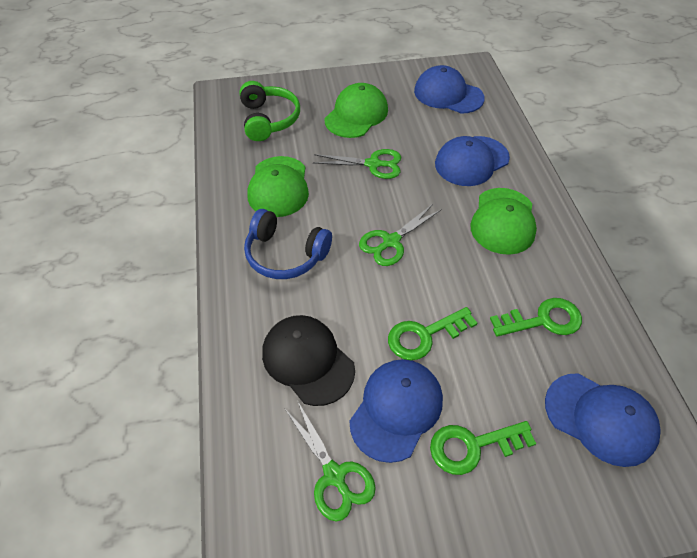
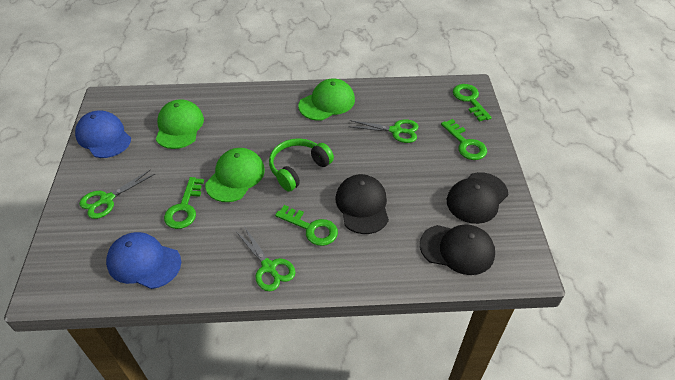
black cap: 1 -> 3
blue cap: 4 -> 2
blue headphones: 1 -> 0
green key: 3 -> 4

